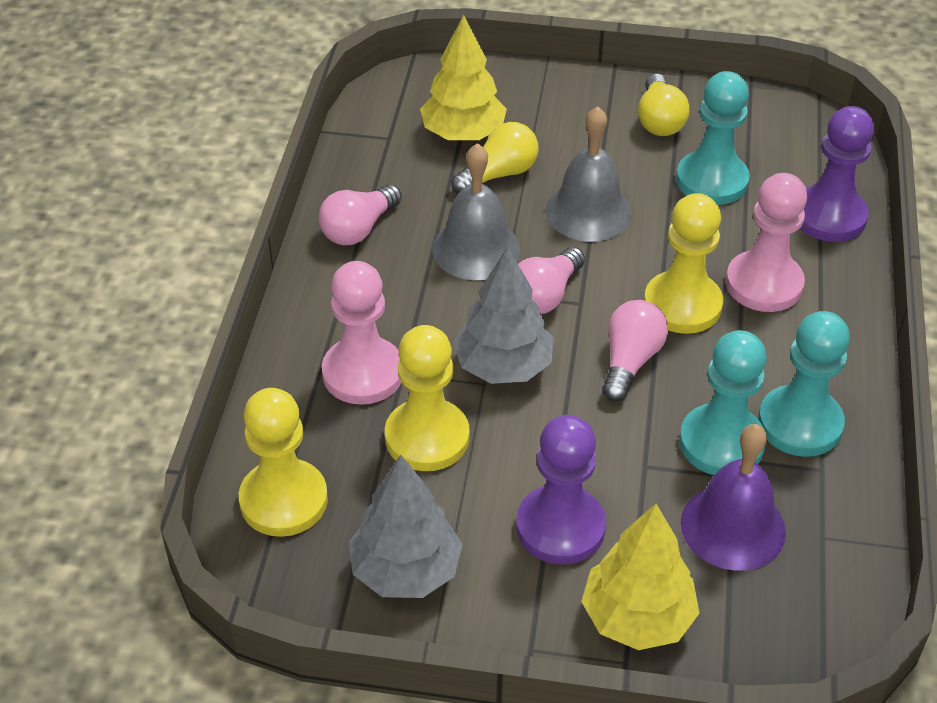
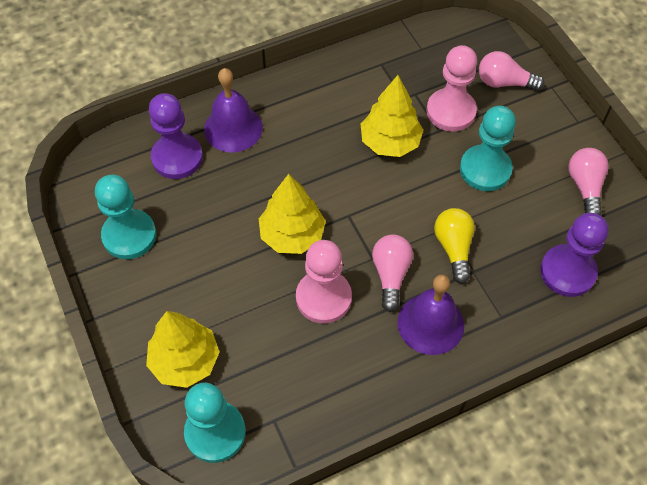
grey bell: 2 -> 0
grey tree: 2 -> 0
purple bell: 1 -> 2
yellow light bulb: 2 -> 1
yellow pawn: 3 -> 0
yellow tree: 2 -> 3

